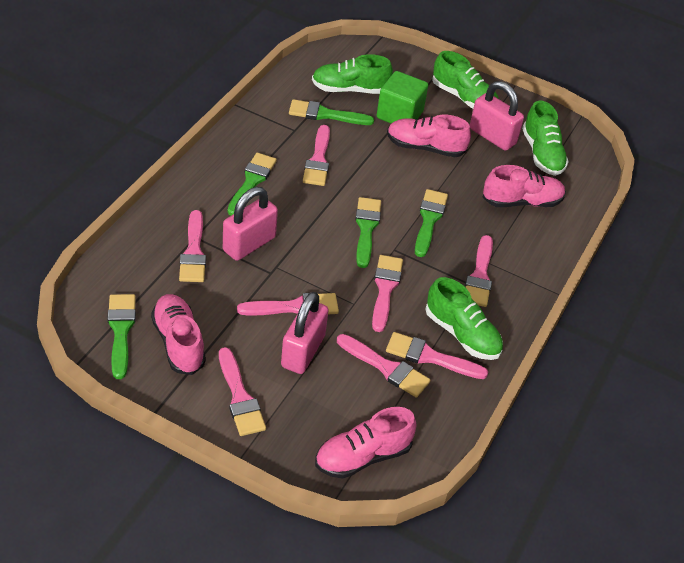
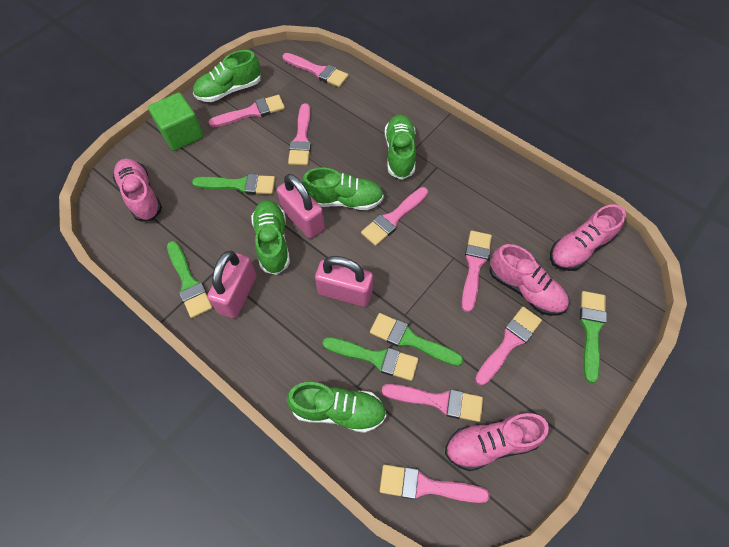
green shoe: 4 -> 5

